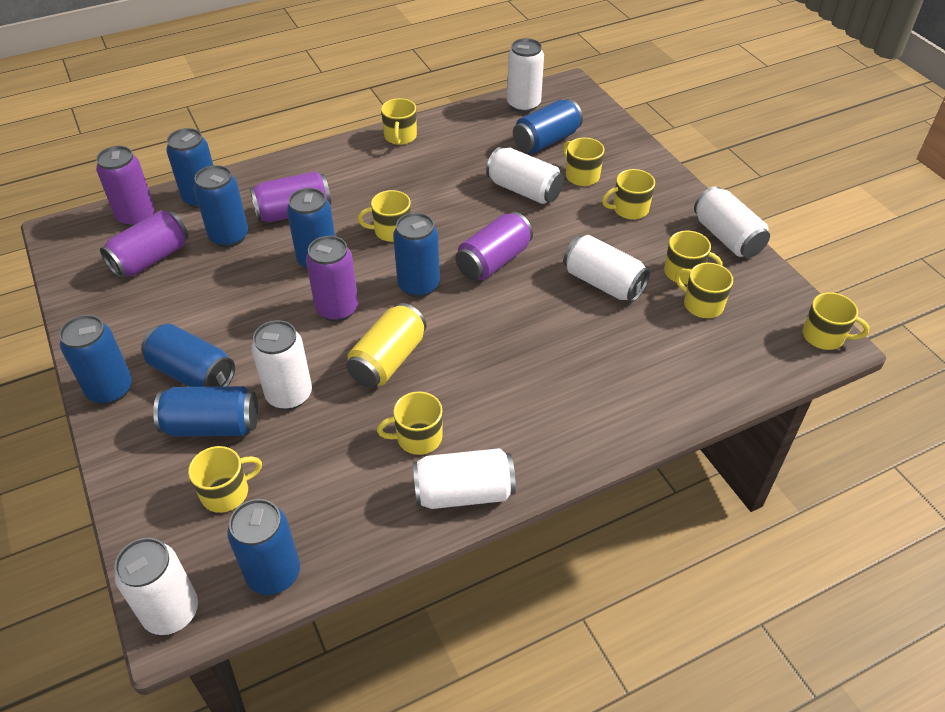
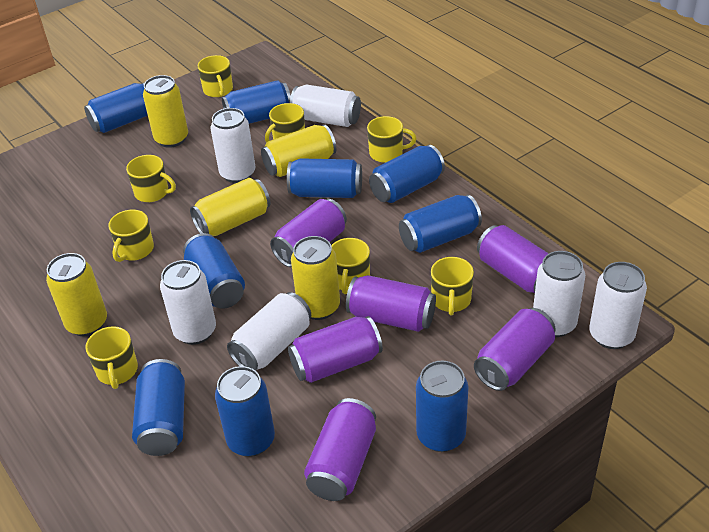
purple can: 5 -> 6
white can: 7 -> 6
yellow can: 1 -> 5
yellow mug: 9 -> 8

